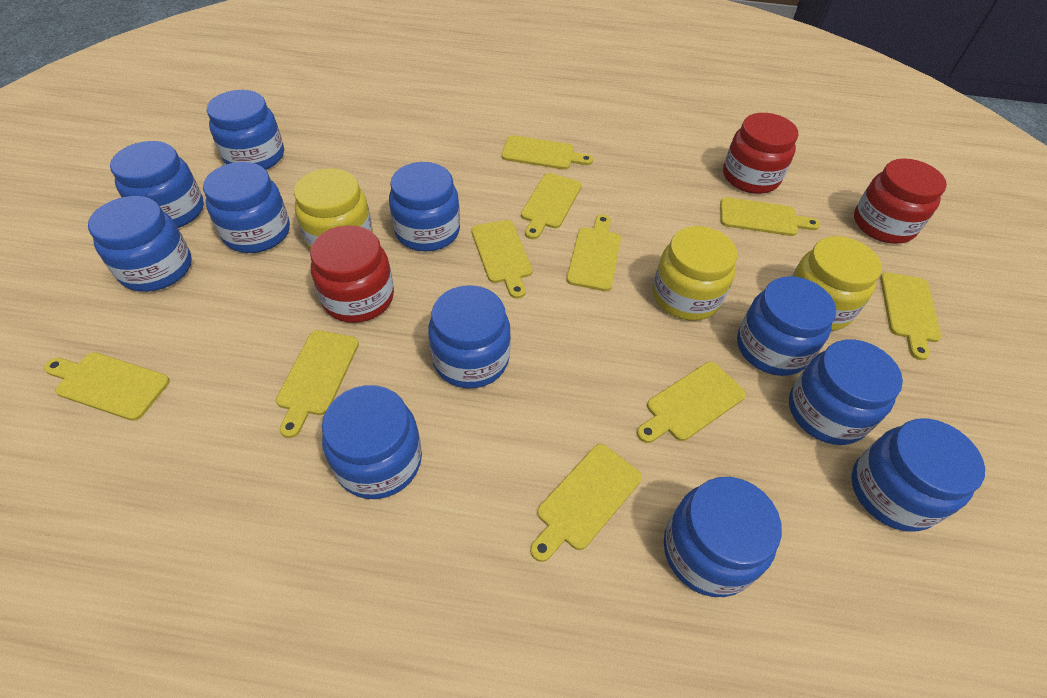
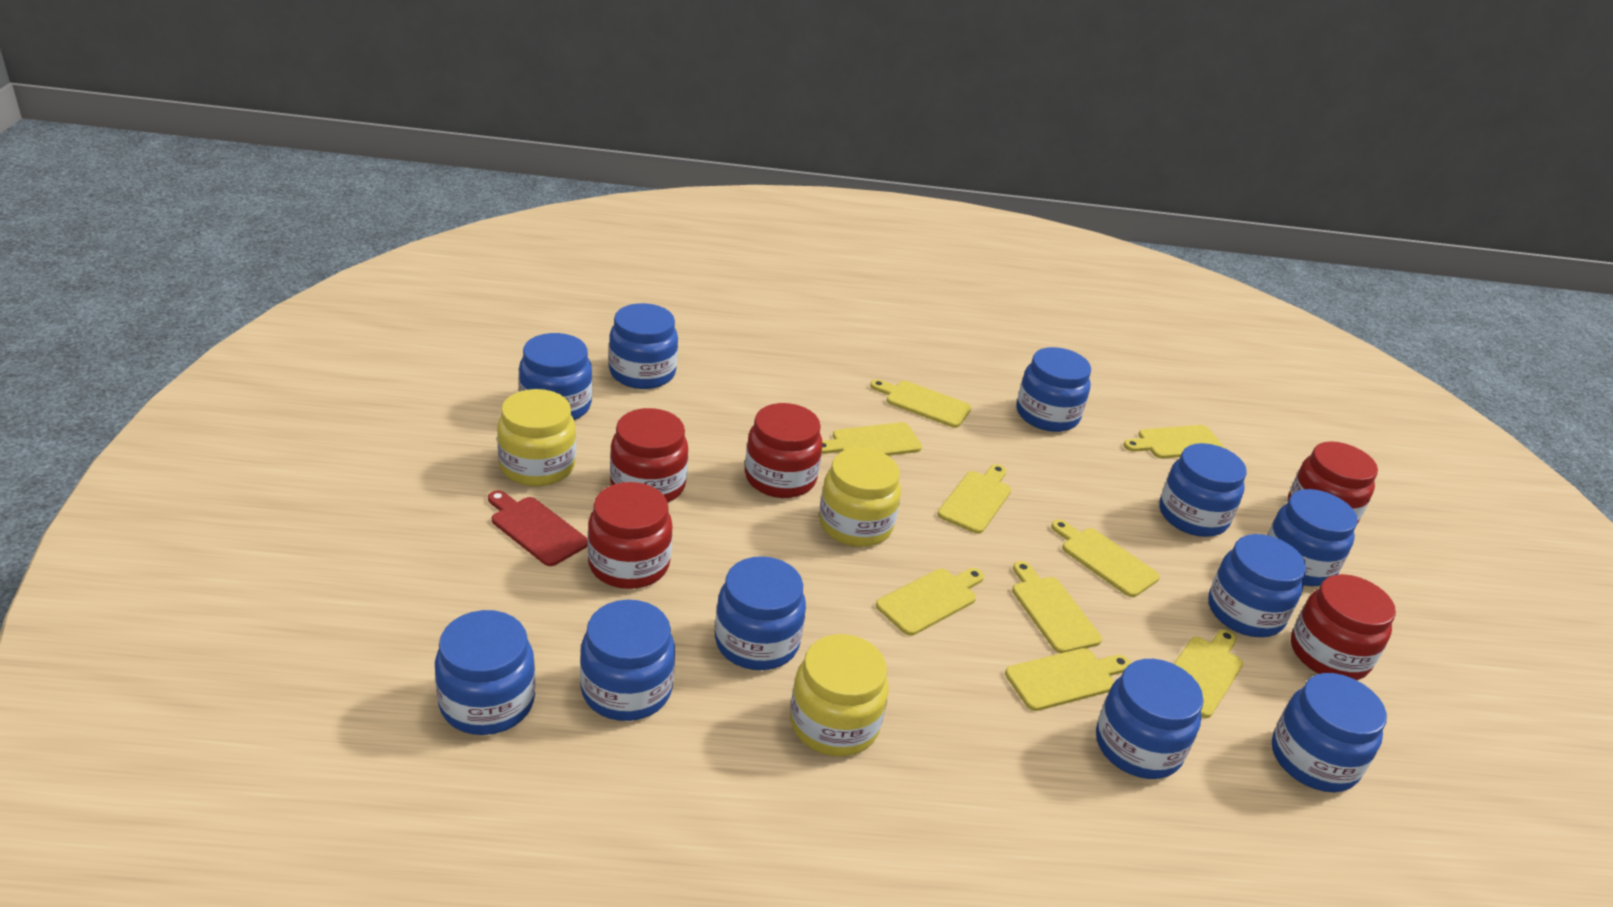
red cutting board: 0 -> 1
red jar: 3 -> 5
yellow cutting board: 10 -> 9

